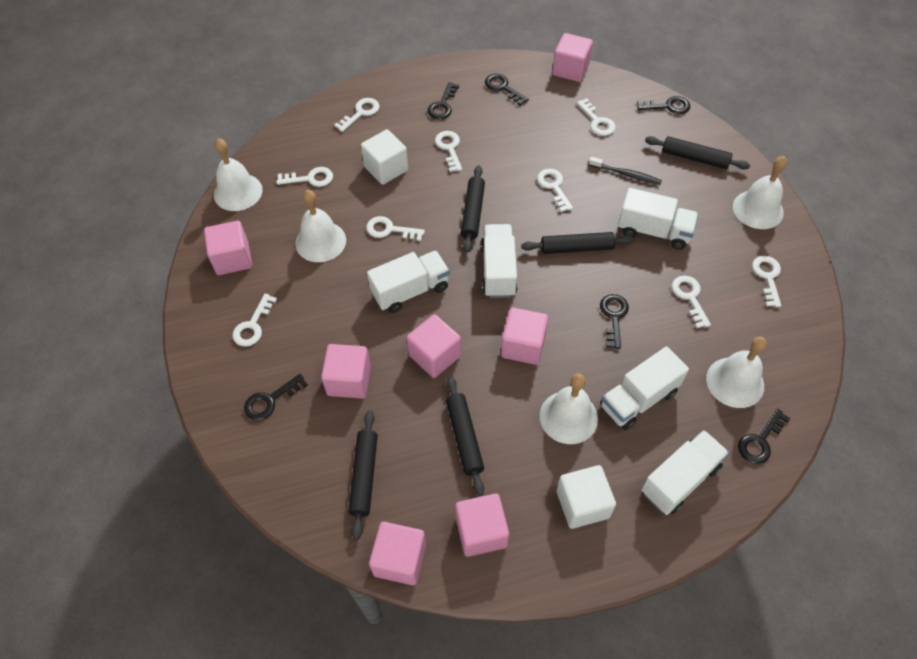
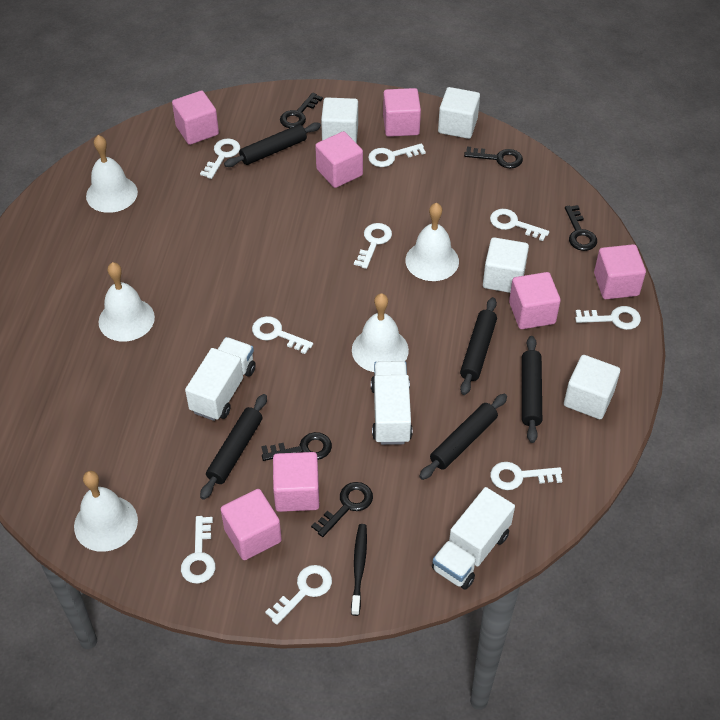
black key: 6 -> 5
white cube: 2 -> 4
white truck: 5 -> 3

